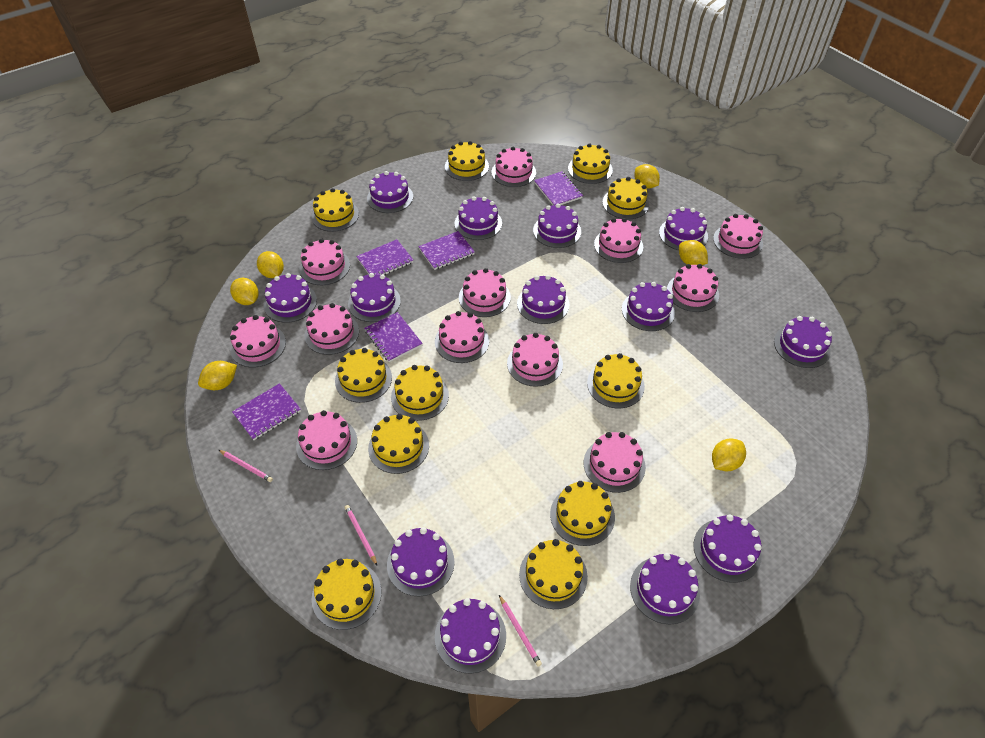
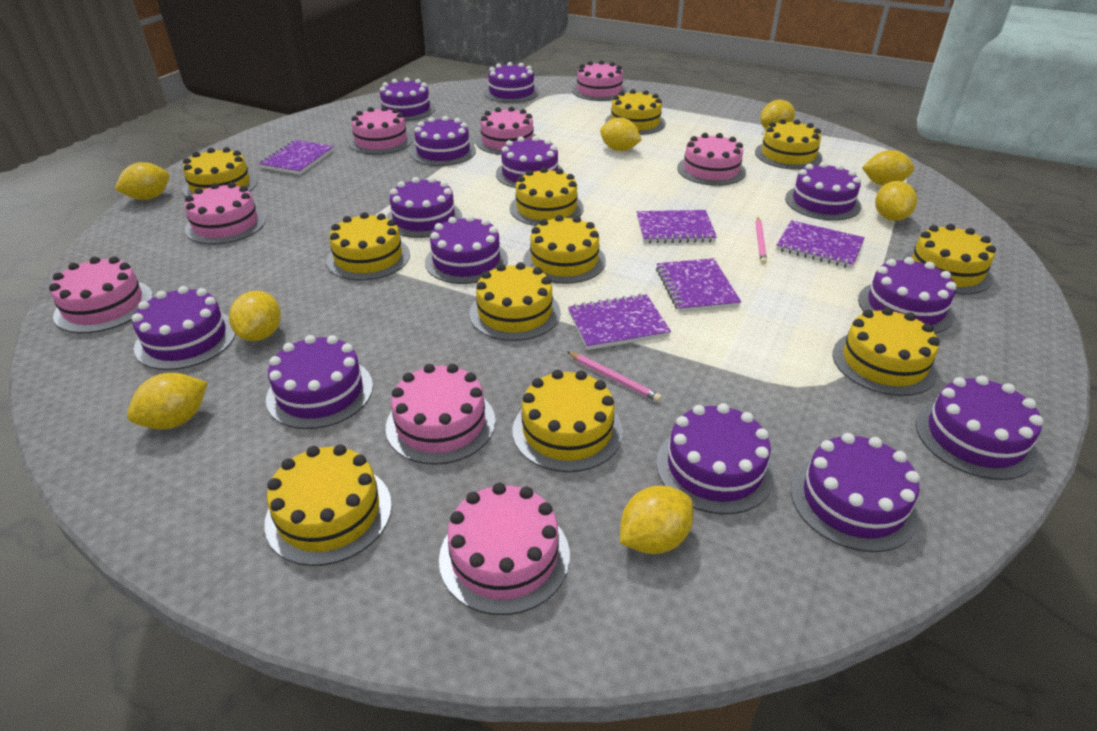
pink cake: 12 -> 8
pink pencil: 3 -> 2
yellow lemon: 6 -> 8

